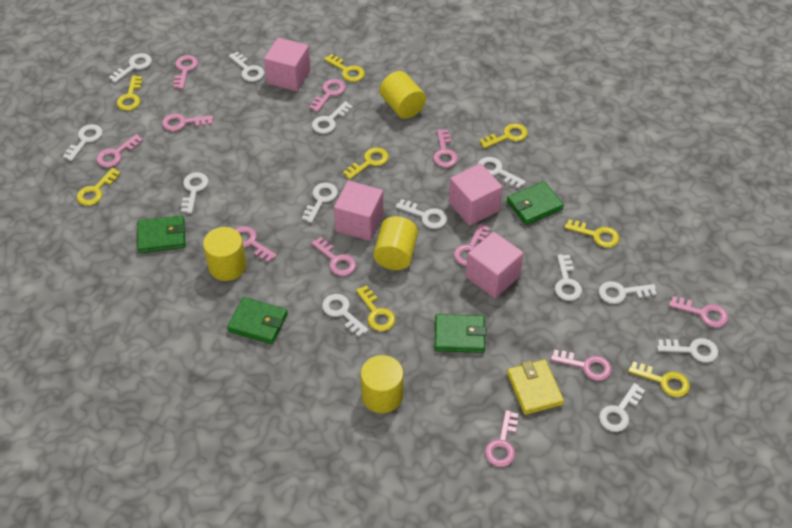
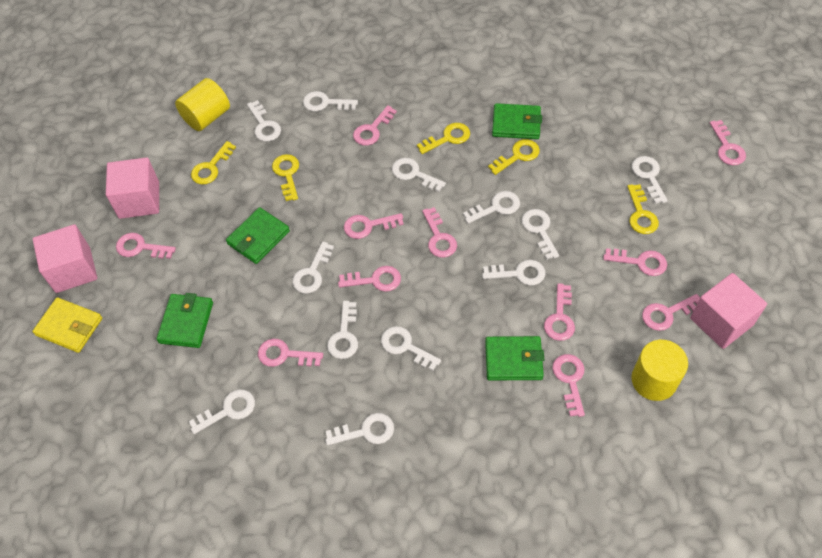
pink cube: 4 -> 3
white key: 13 -> 12
yellow cylinder: 4 -> 2
yellow key: 8 -> 5

